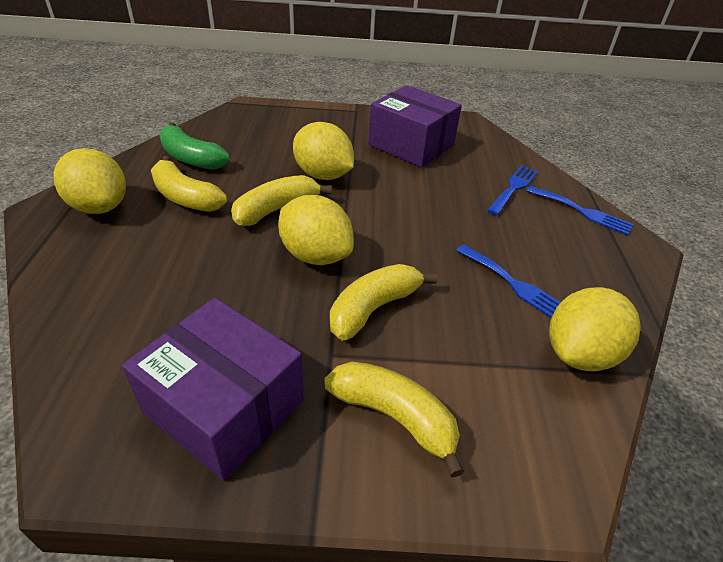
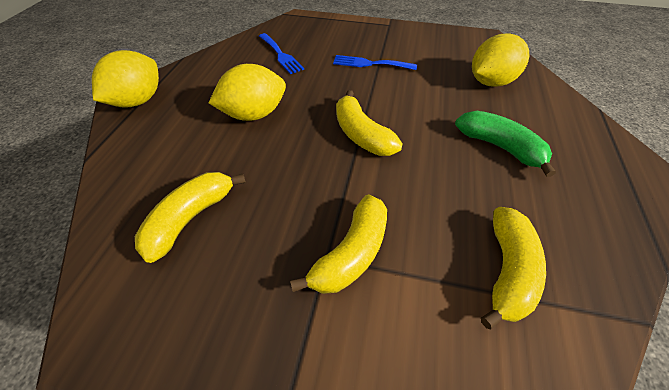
blue fork: 3 -> 2
purple box: 2 -> 0
yellow lemon: 4 -> 3

